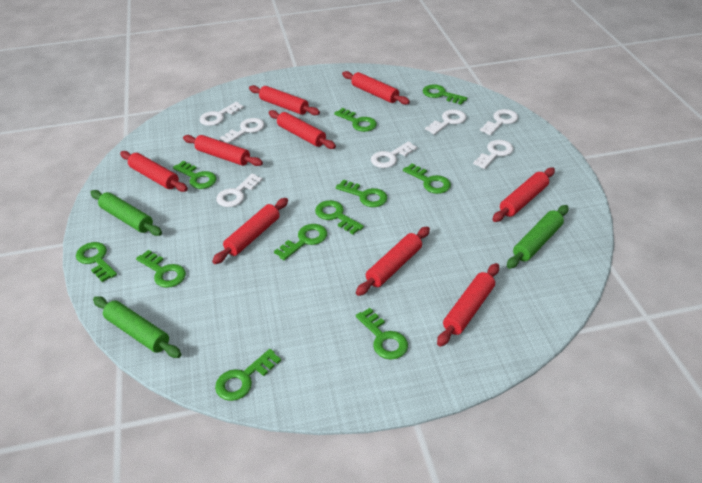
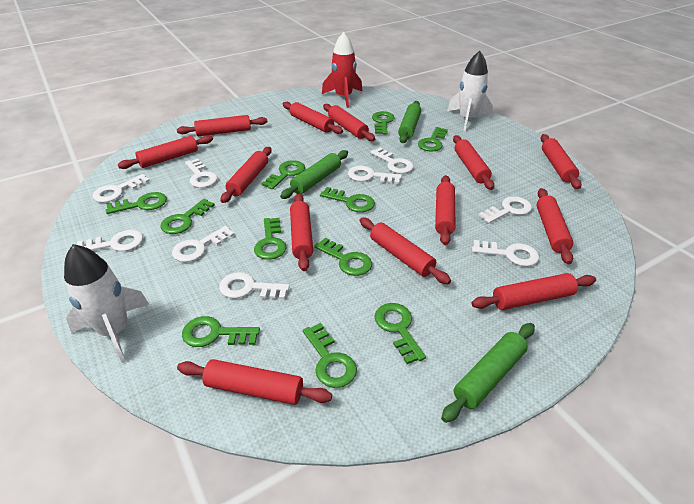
red rocket: 0 -> 1
red rolling pin: 9 -> 13
white key: 7 -> 9
white rocket: 0 -> 2

